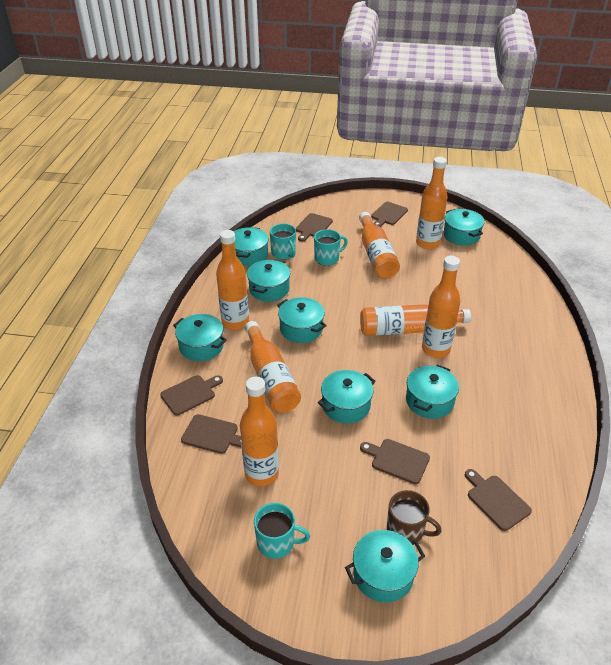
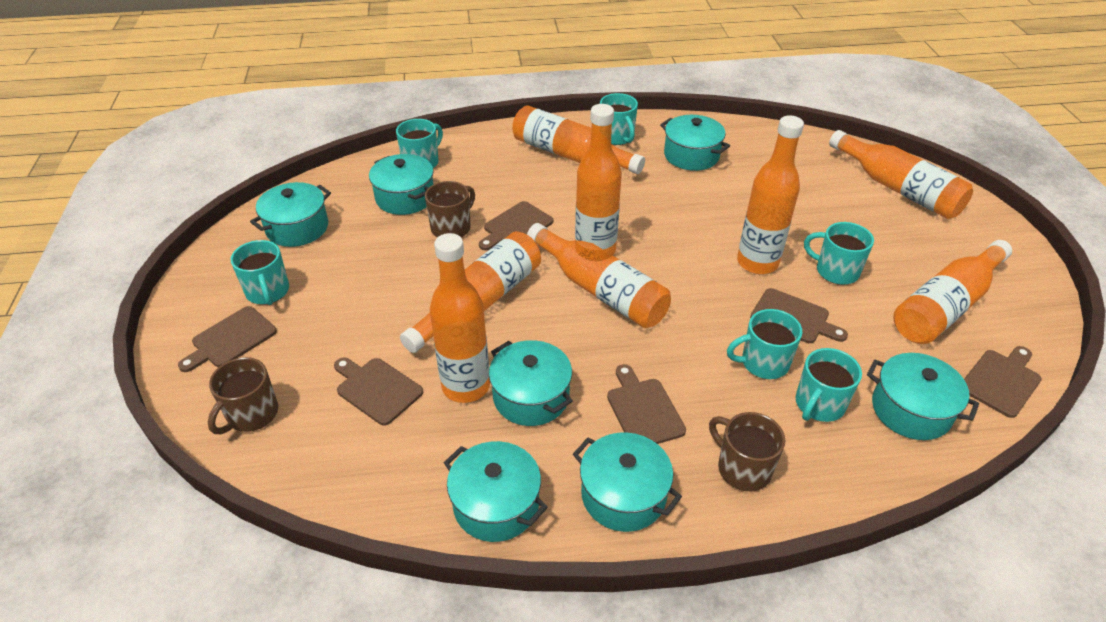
brown mug: 1 -> 3
orange bottle: 7 -> 8
turquoise mug: 3 -> 6
turquoise pot: 8 -> 7

